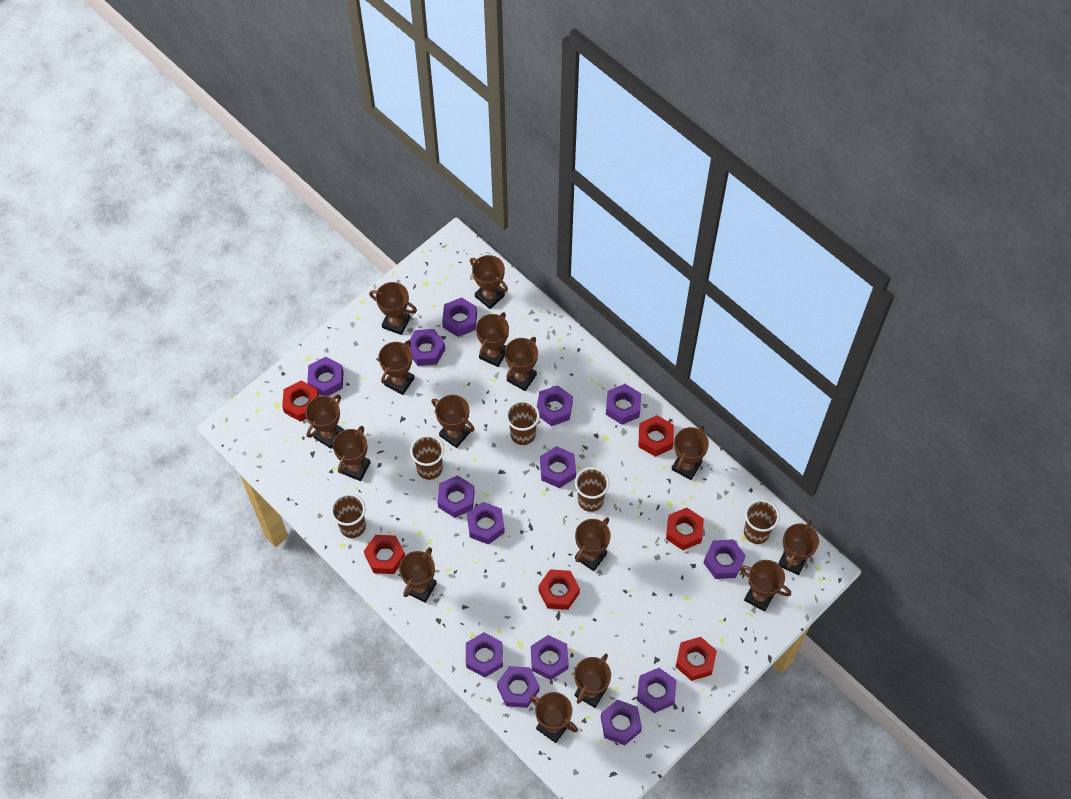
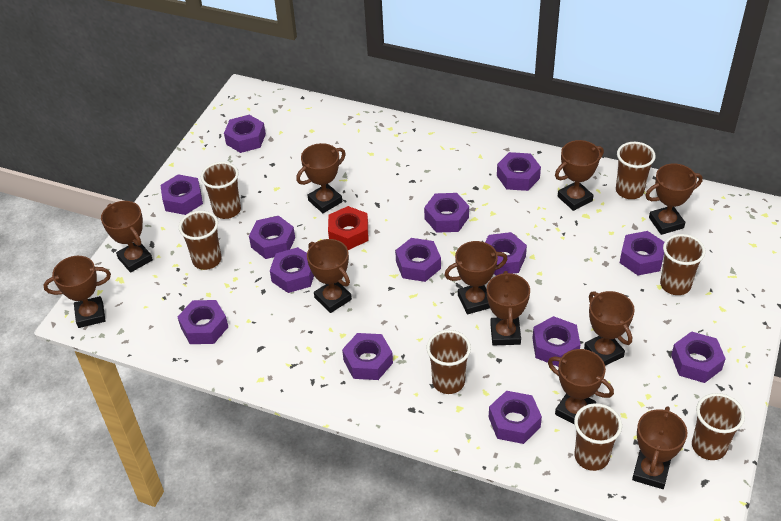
brown cup: 5 -> 7
brown trophy: 15 -> 11
red nut: 6 -> 1

